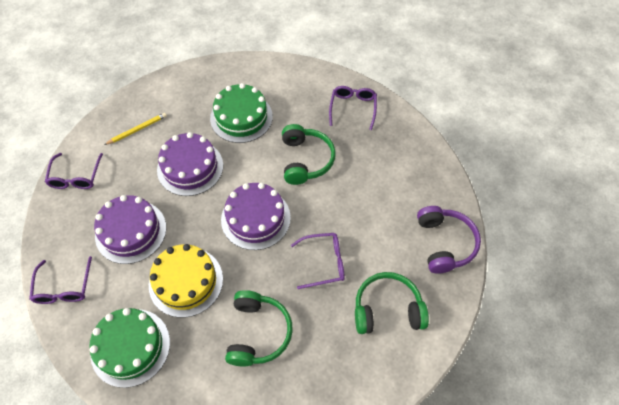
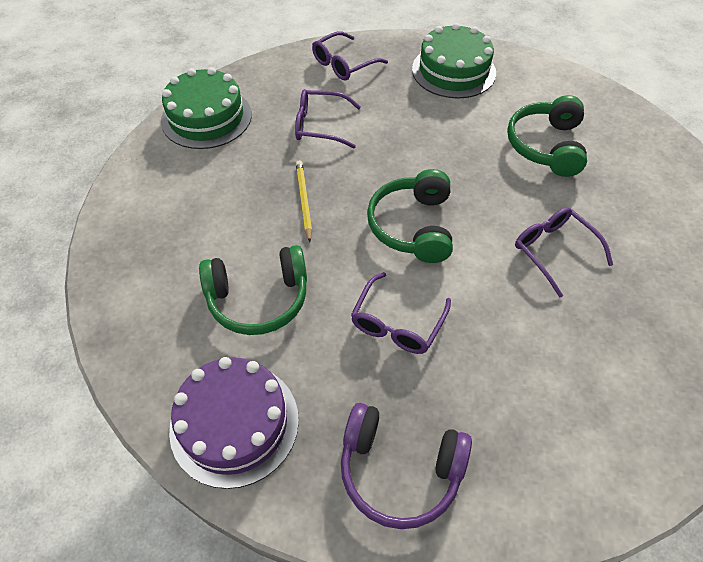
purple cake: 3 -> 1
yellow cake: 1 -> 0

